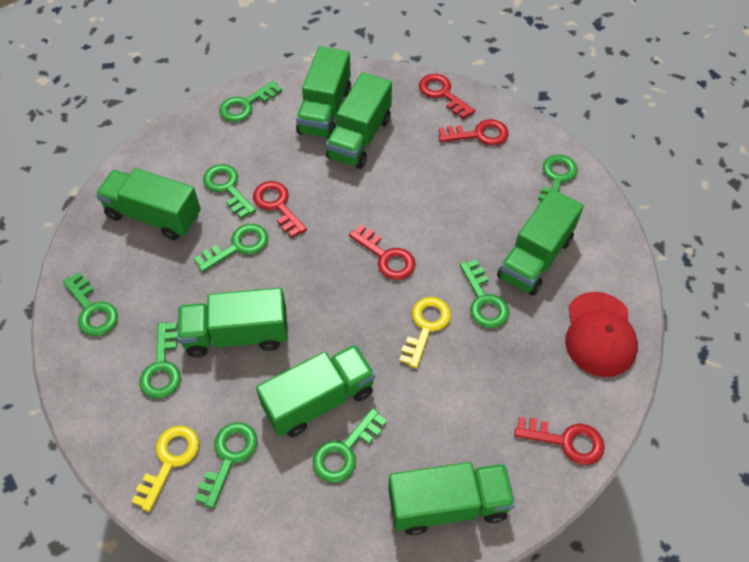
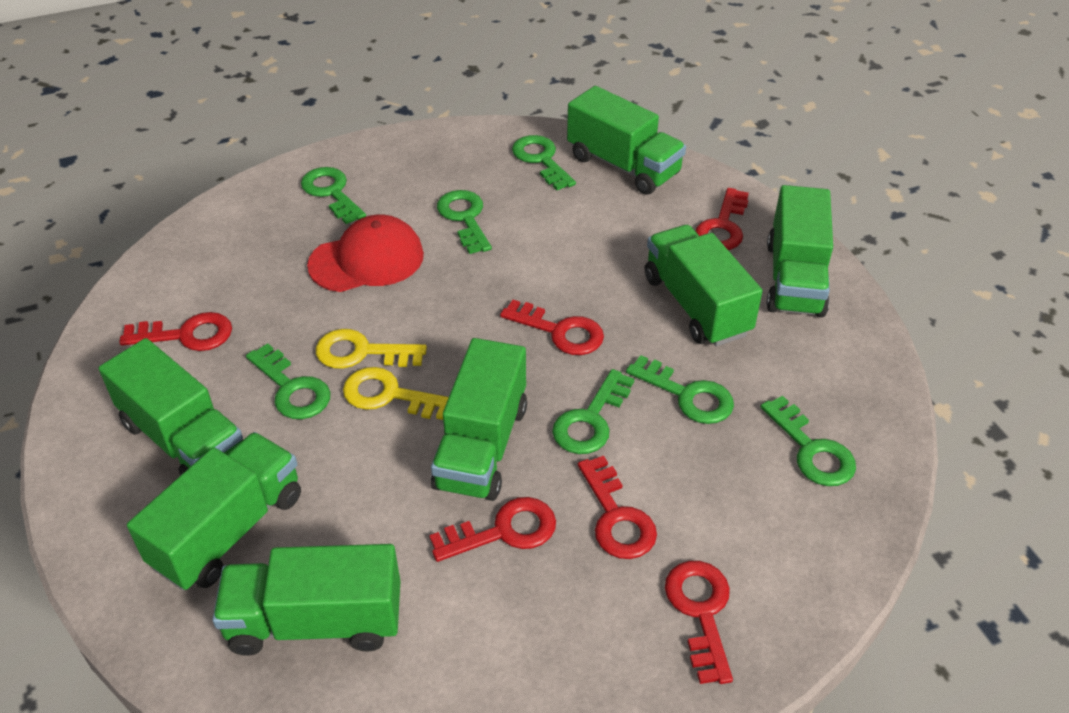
green key: 9 -> 7
red key: 5 -> 6

